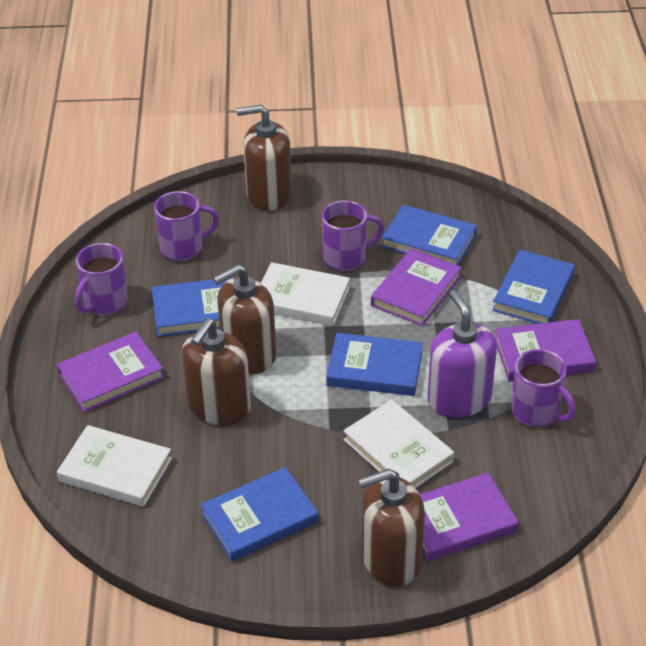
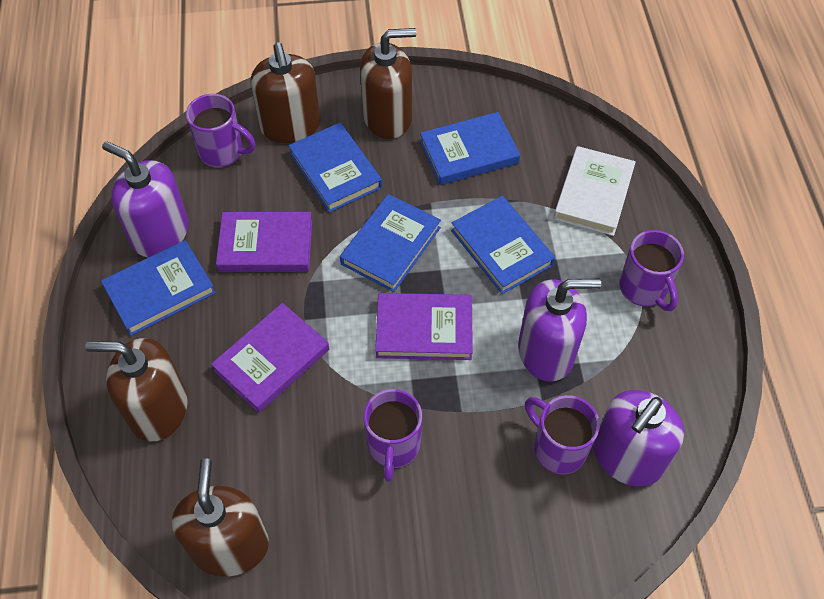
purple book: 4 -> 3
purple soap dispenser: 1 -> 3
white book: 3 -> 1

